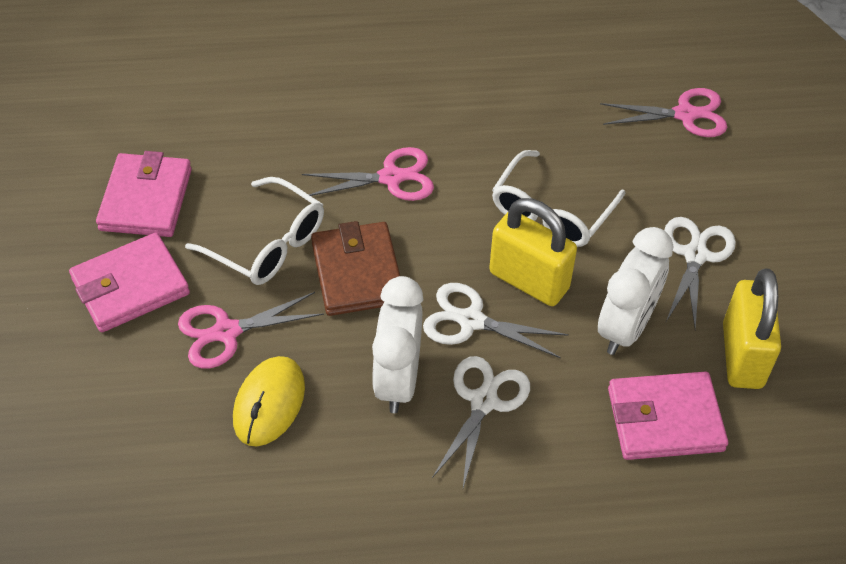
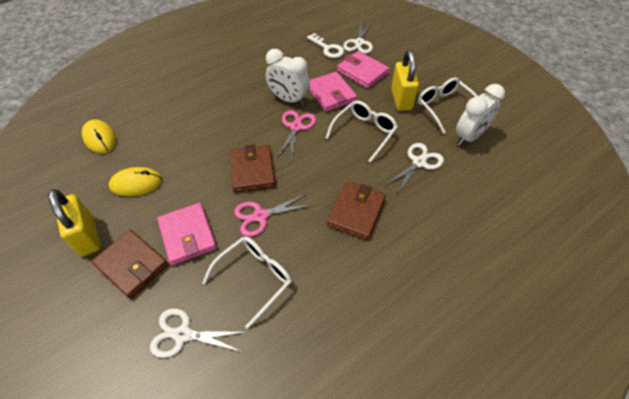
brown wallet: 1 -> 3
pink scissors: 3 -> 2
white glasses: 2 -> 3
white key: 0 -> 1
yellow mouse: 1 -> 2

